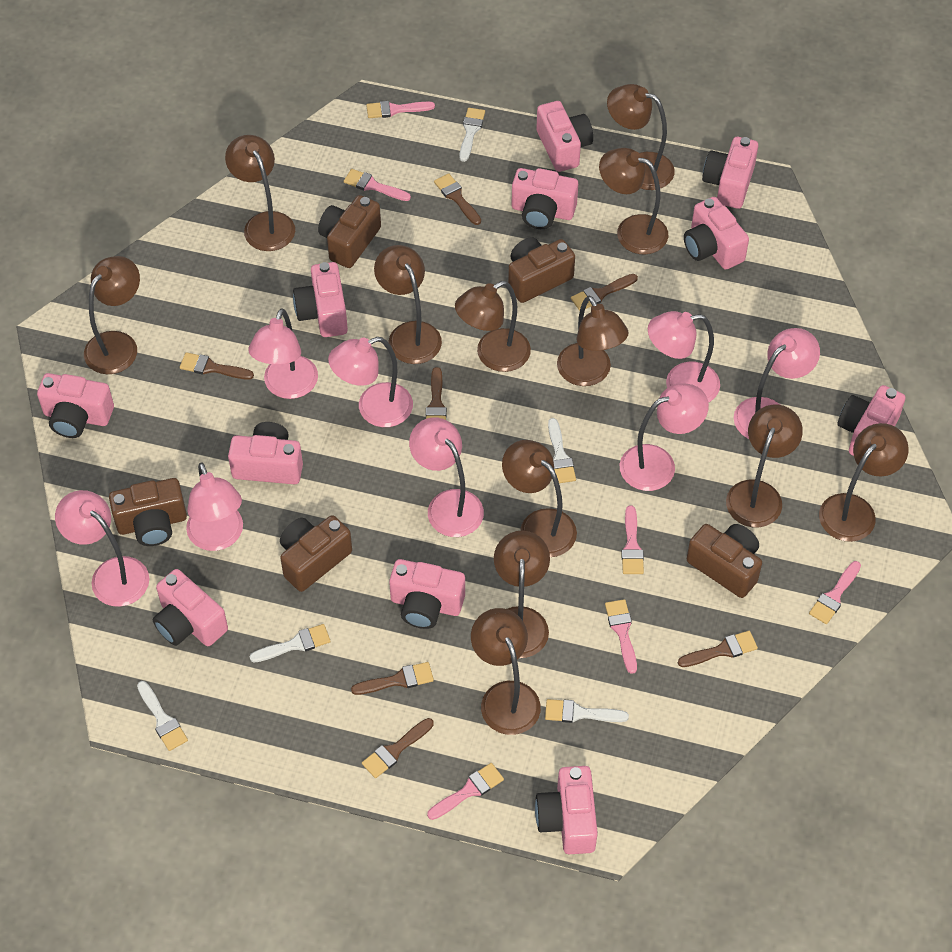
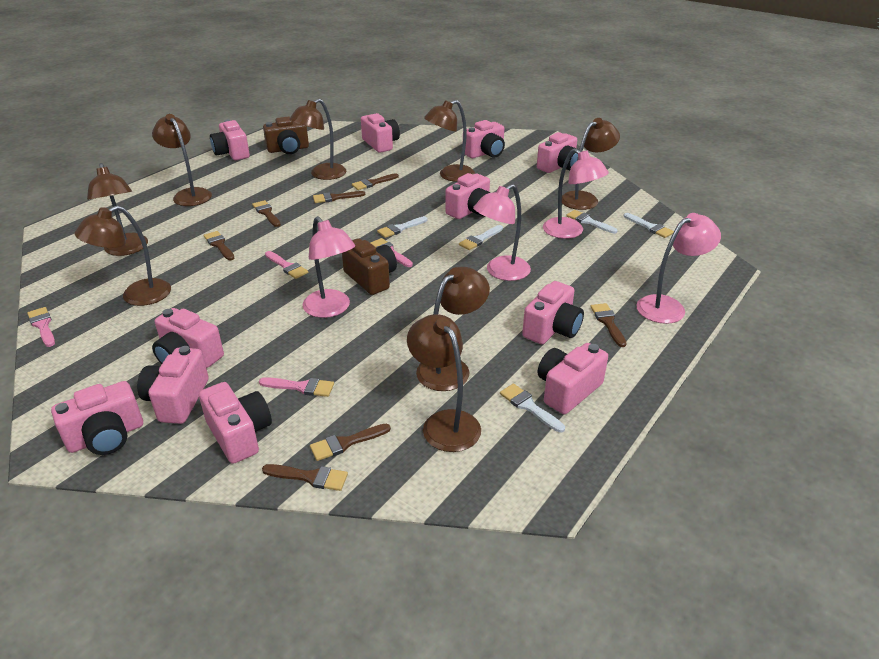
brown camera: 5 -> 2
brown lamp: 12 -> 8
pink brush: 6 -> 4
pink lamp: 8 -> 4

